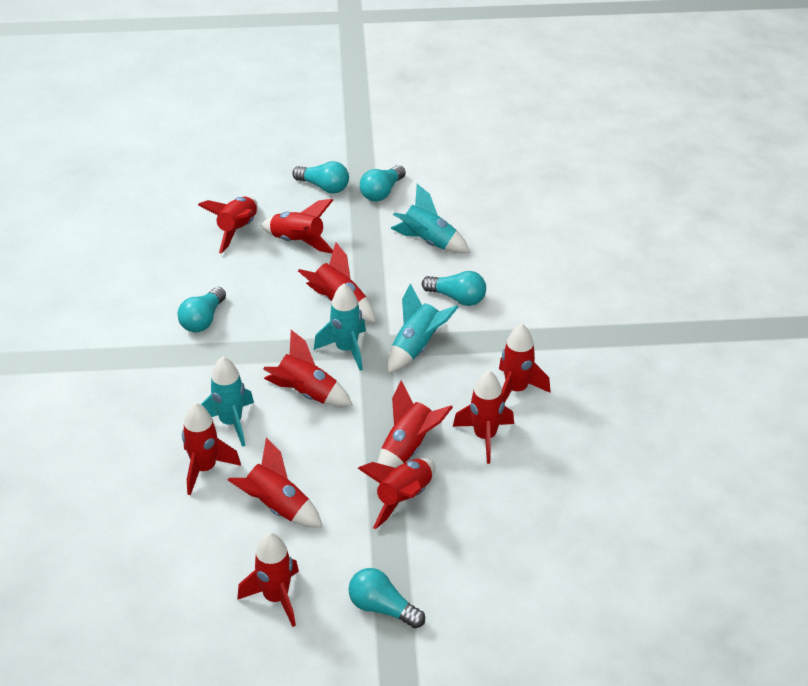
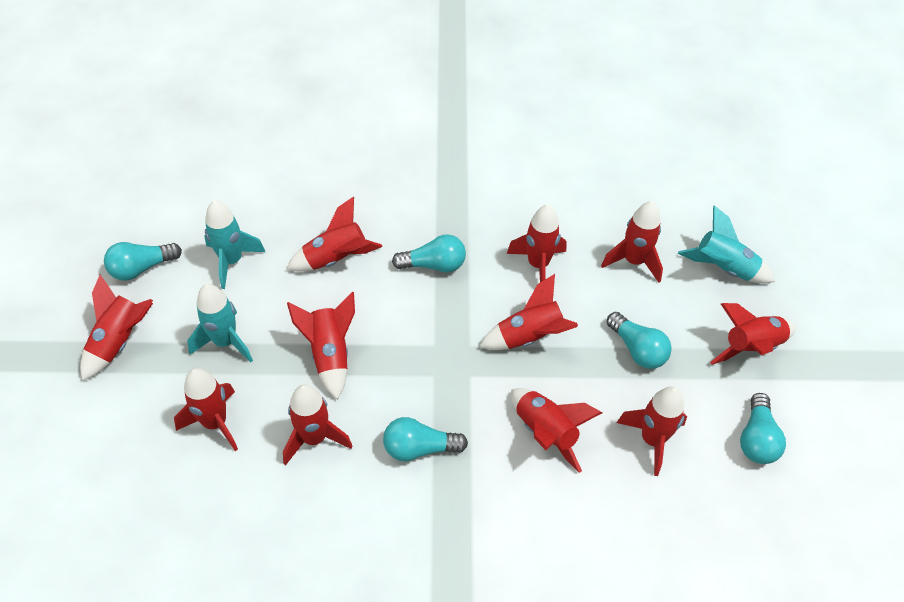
turquoise rocket: 4 -> 3

